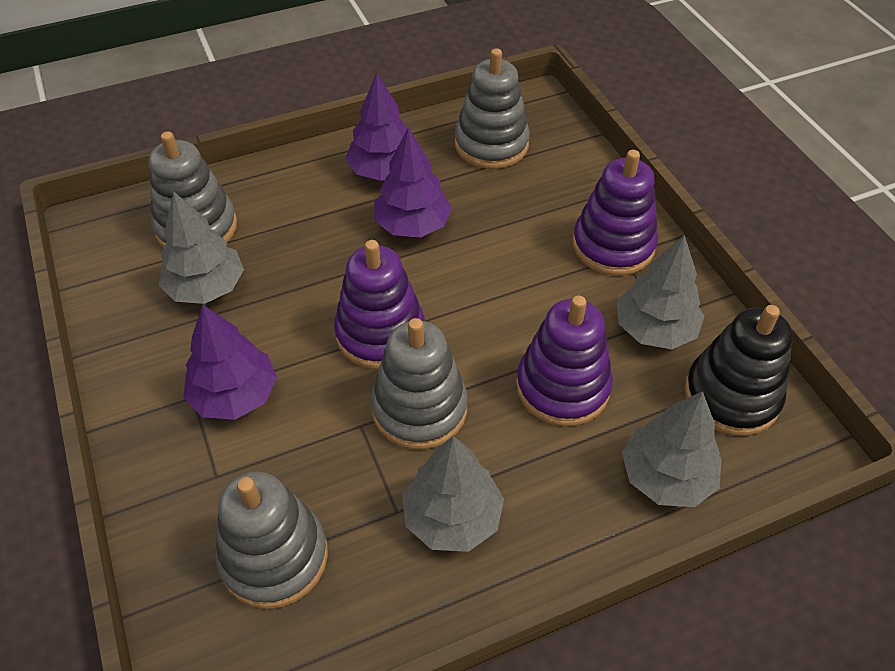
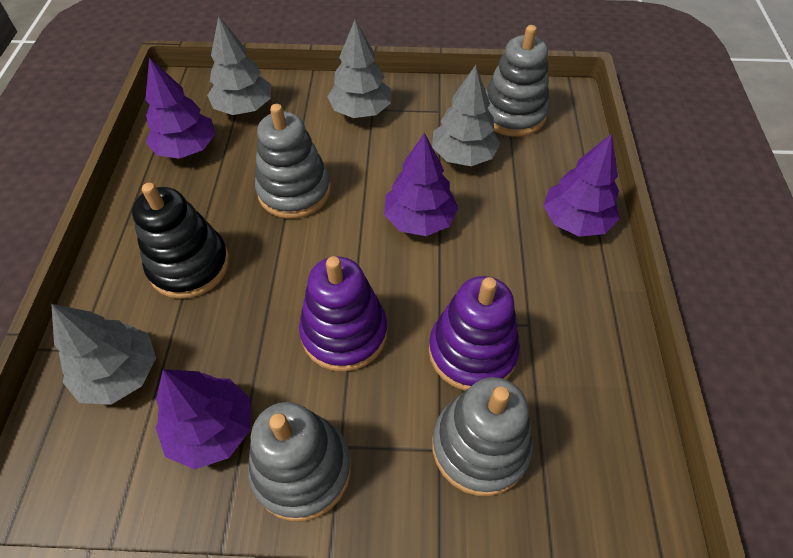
purple stacking toy: 3 -> 2
purple tree: 3 -> 4

